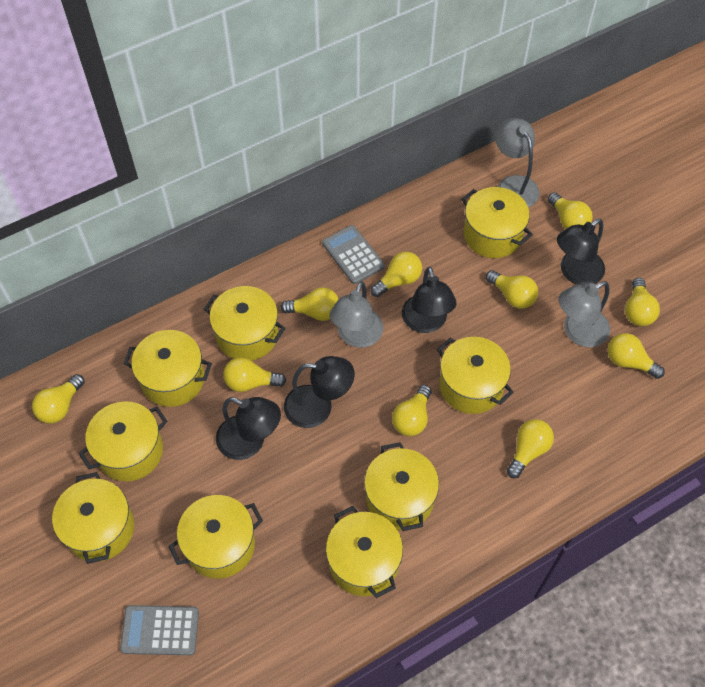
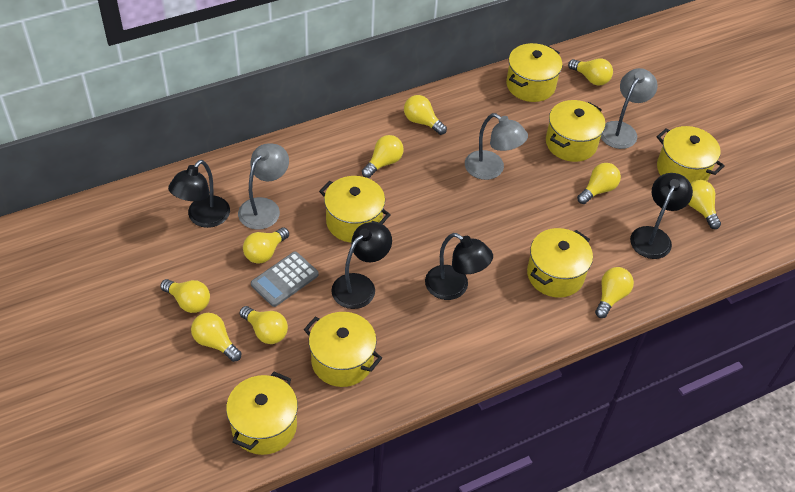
grey calculator: 2 -> 1
yellow pot: 9 -> 7

